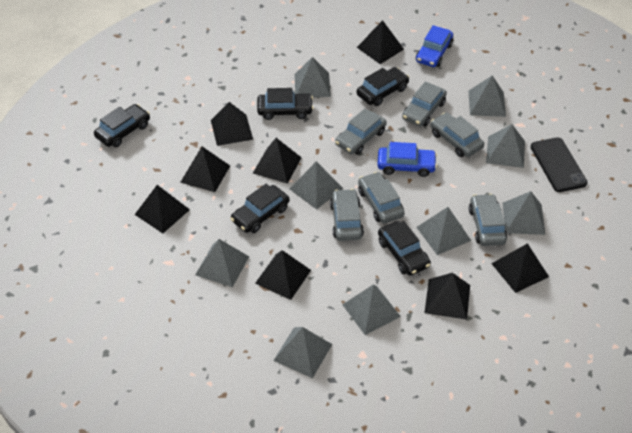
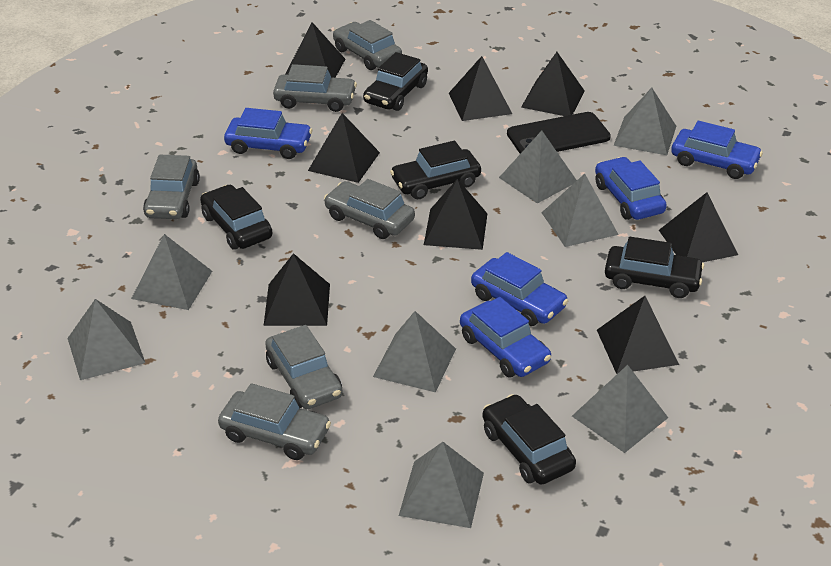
blue car: 2 -> 5
grey pyramid: 9 -> 8

